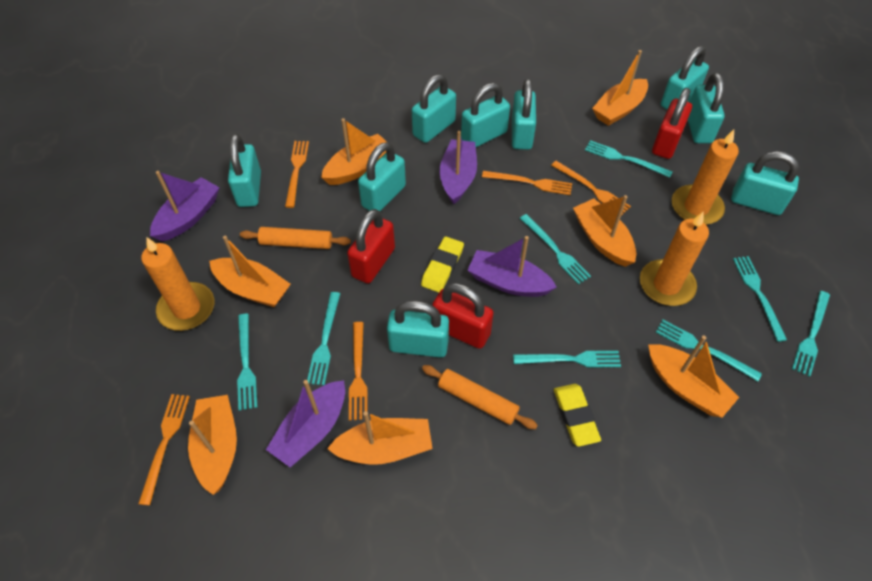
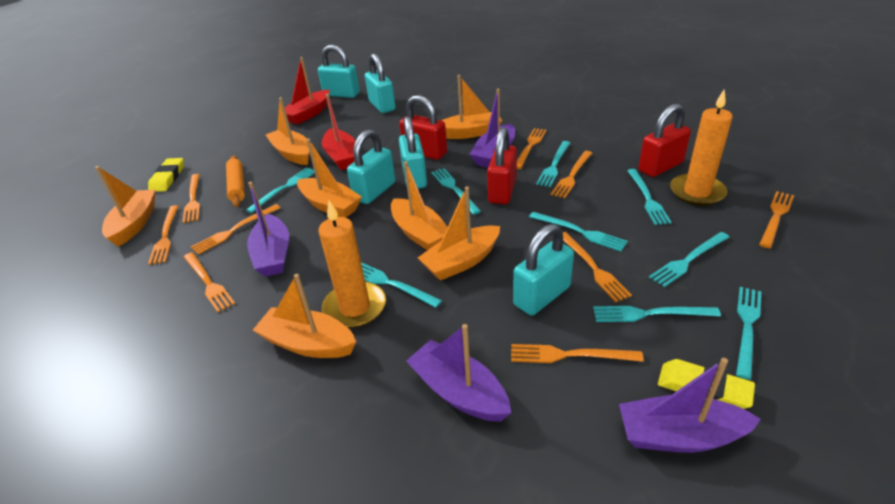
orange candle: 3 -> 2
orange fork: 5 -> 9
orange rolling pin: 2 -> 1
red boat: 0 -> 2
turquoise fork: 8 -> 9
turquoise padlock: 9 -> 5

